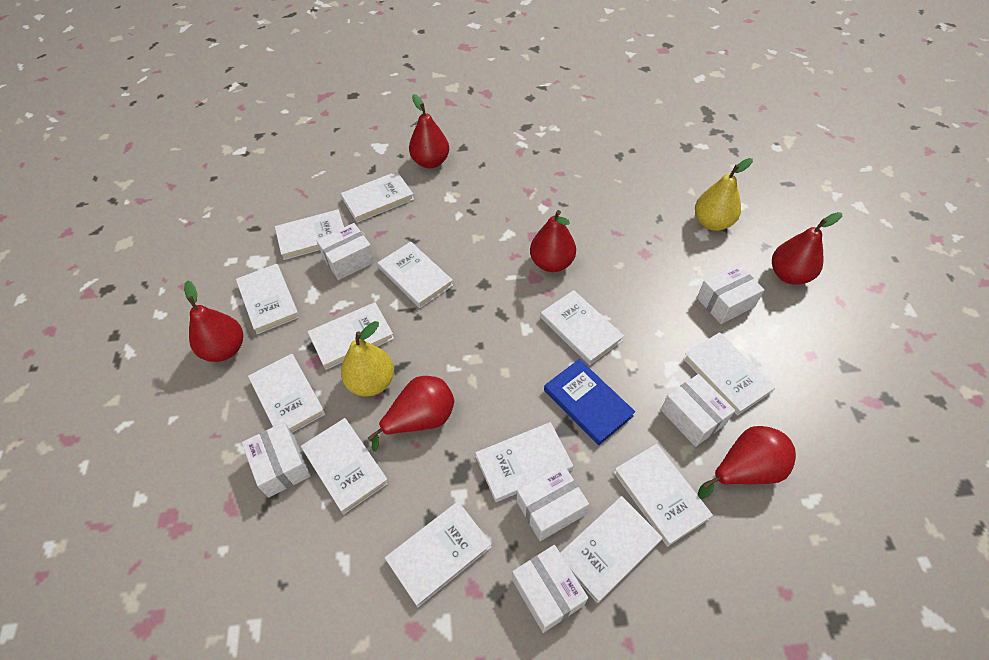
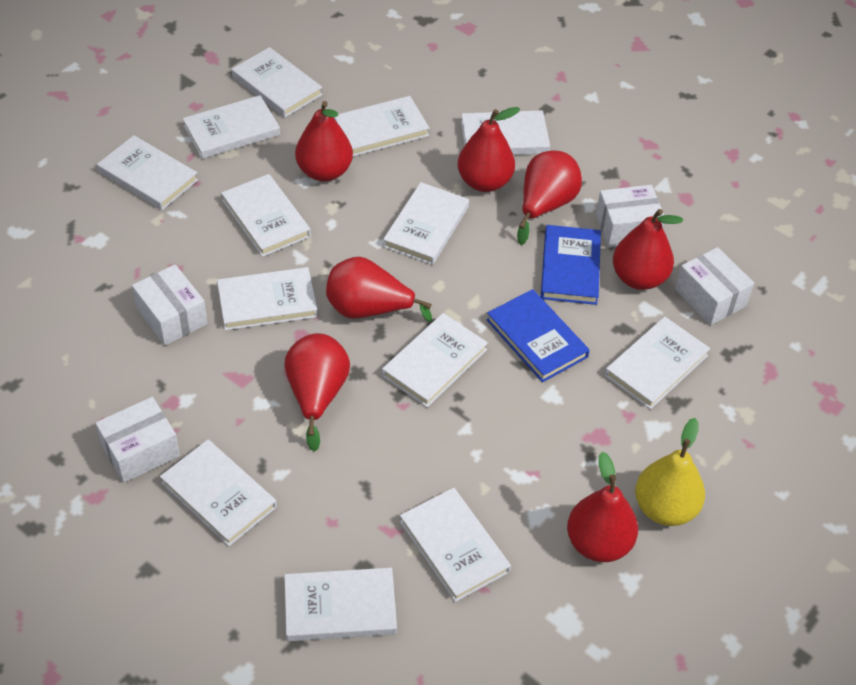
blue book: 1 -> 2
red pear: 6 -> 7
white box: 6 -> 4
yellow pear: 2 -> 1

